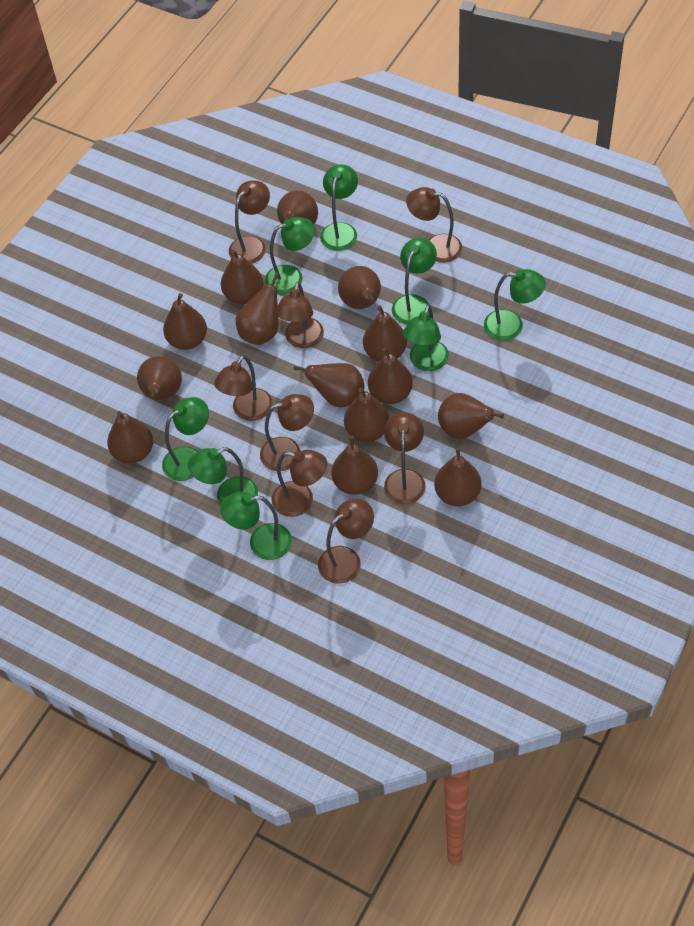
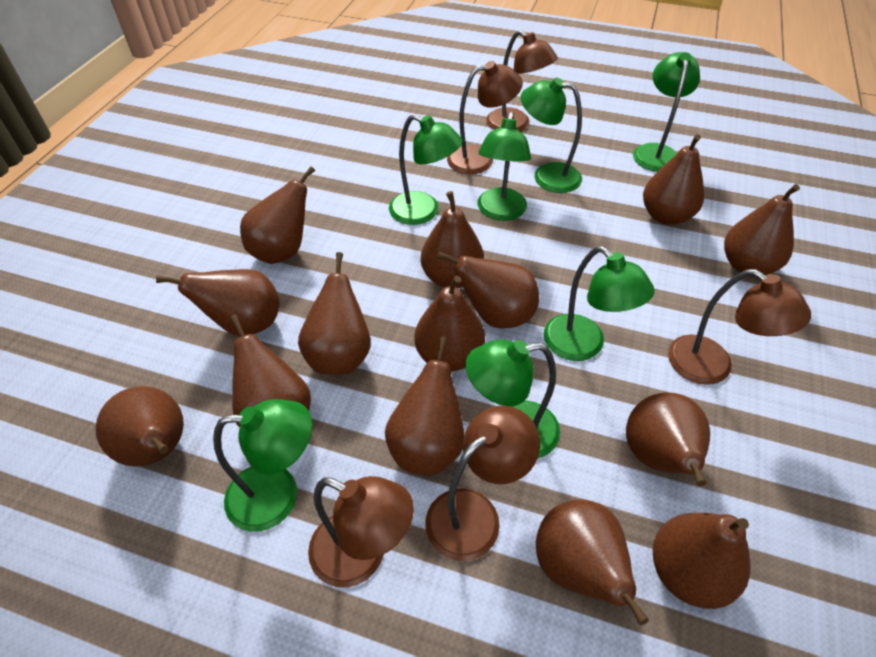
brown lamp: 8 -> 5
green lamp: 8 -> 7

